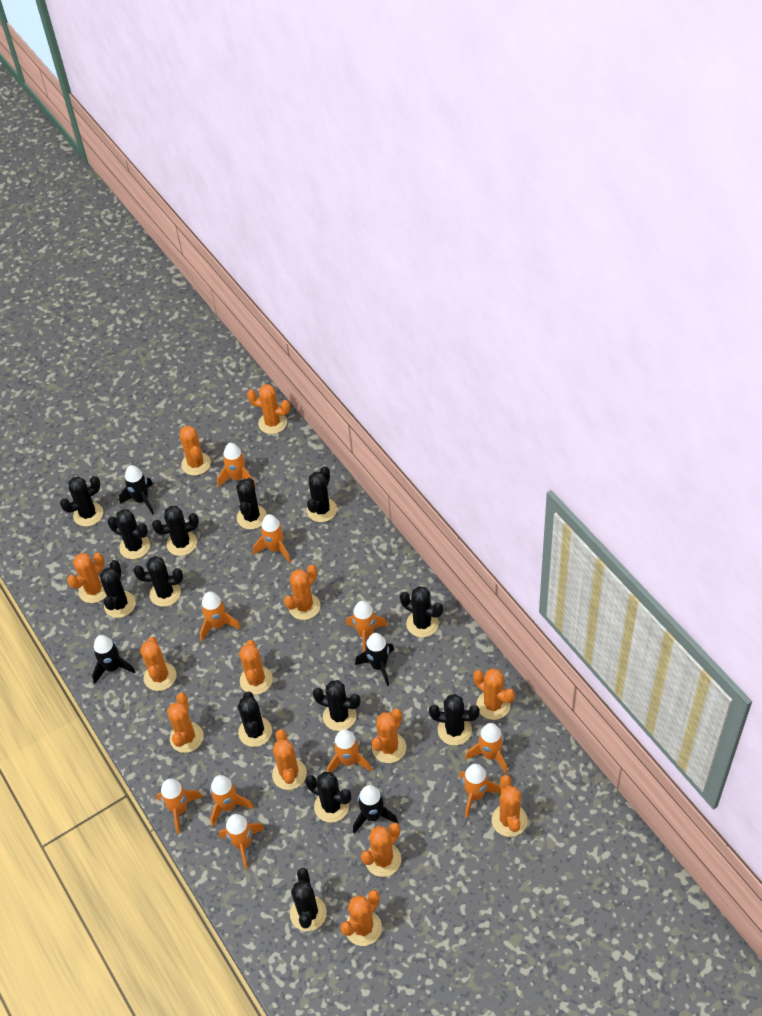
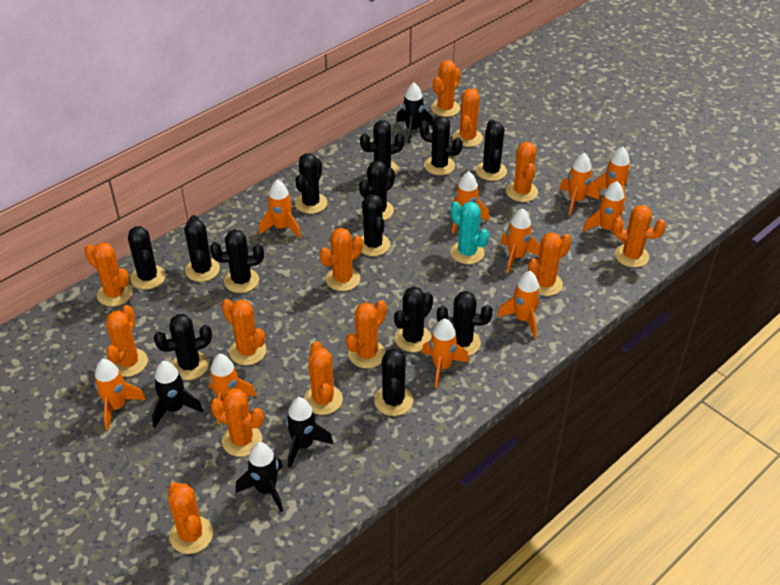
turquoise cactus: 0 -> 1

